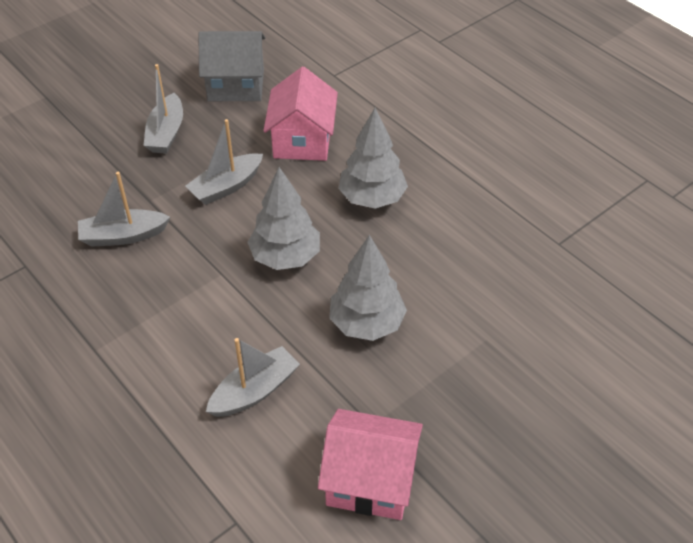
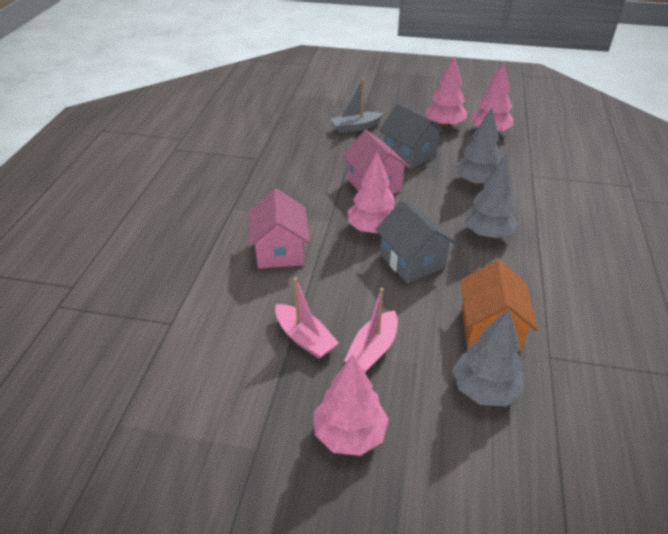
grey boat: 4 -> 1
grey house: 1 -> 2
orange house: 0 -> 1
pink boat: 0 -> 2
pink tree: 0 -> 4

